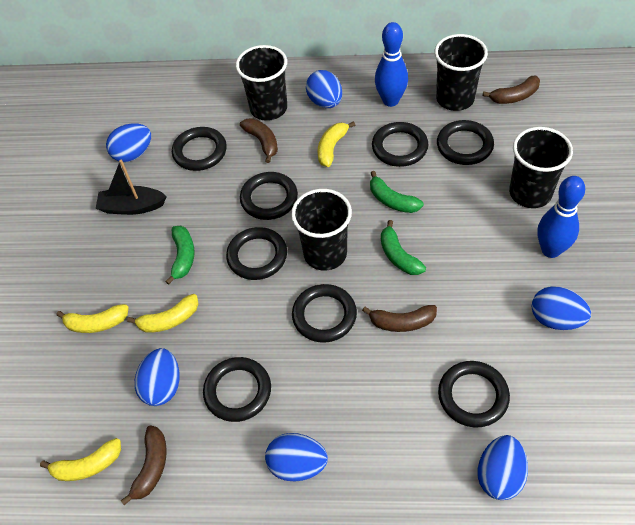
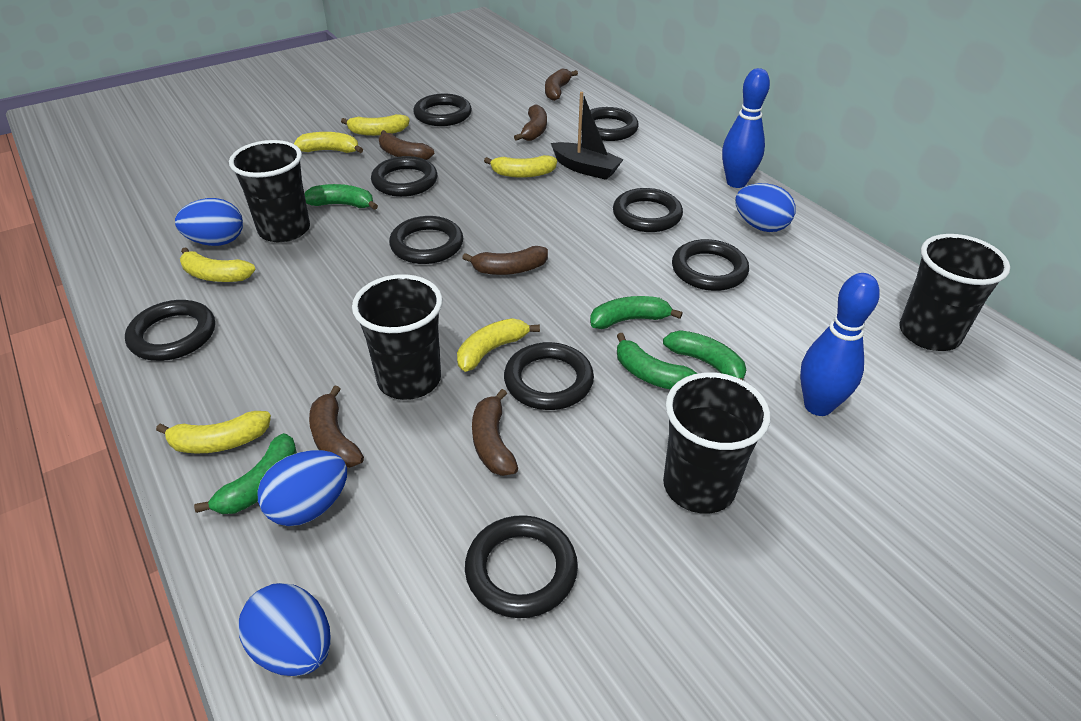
black ring: 8 -> 9
blue egg: 6 -> 4
brown banana: 4 -> 6
green banana: 3 -> 5
yellow banana: 4 -> 6

